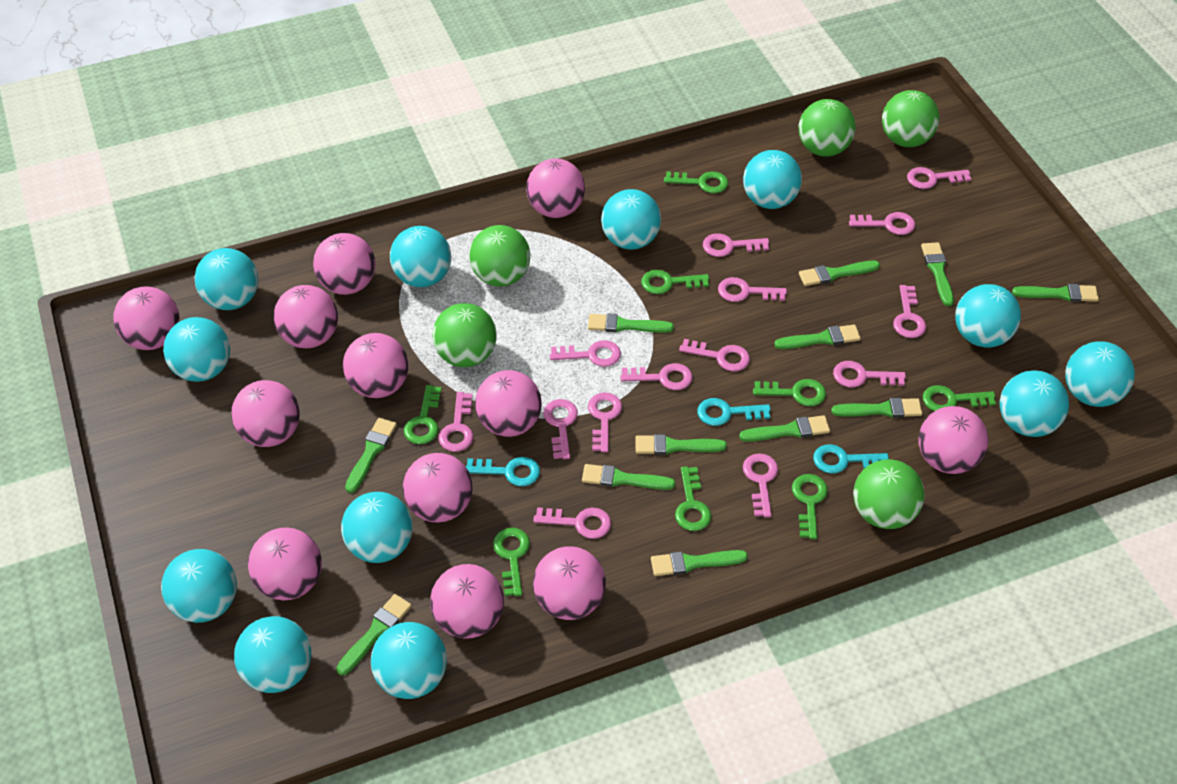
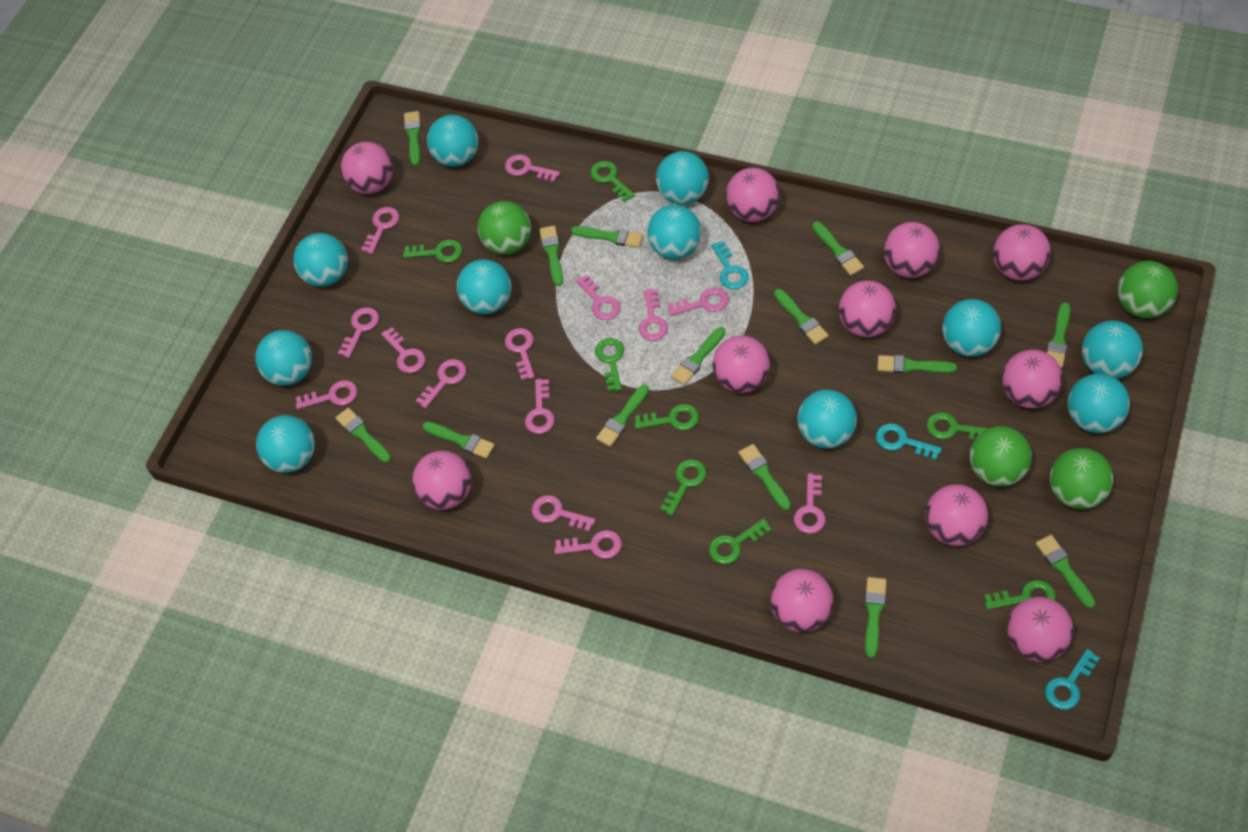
green ball: 5 -> 4
green brush: 12 -> 14
pink ball: 12 -> 11
turquoise ball: 12 -> 11

